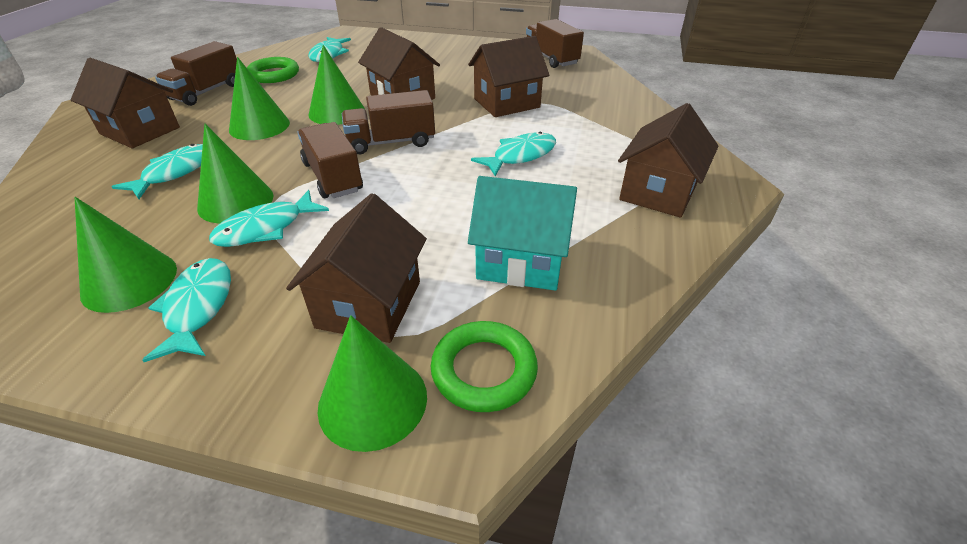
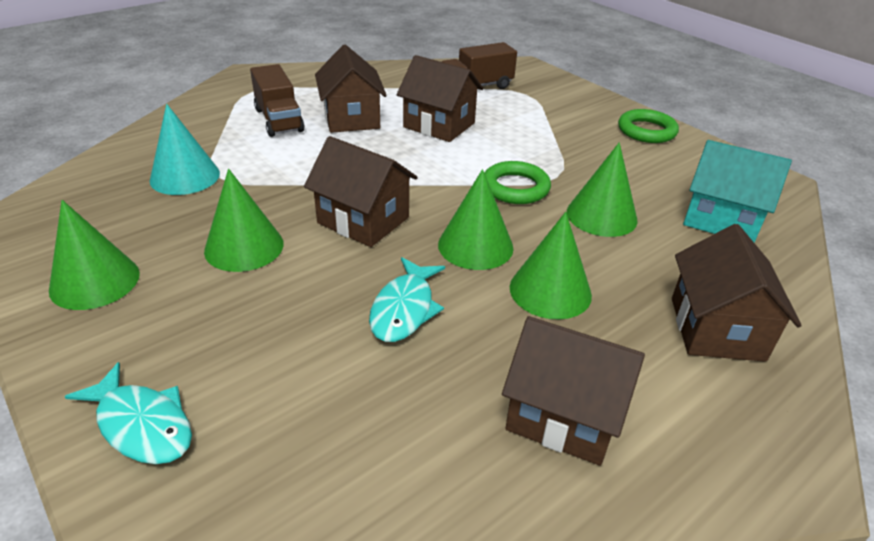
brown truck: 4 -> 2
turquoise cone: 0 -> 1
turquoise fish: 5 -> 2

